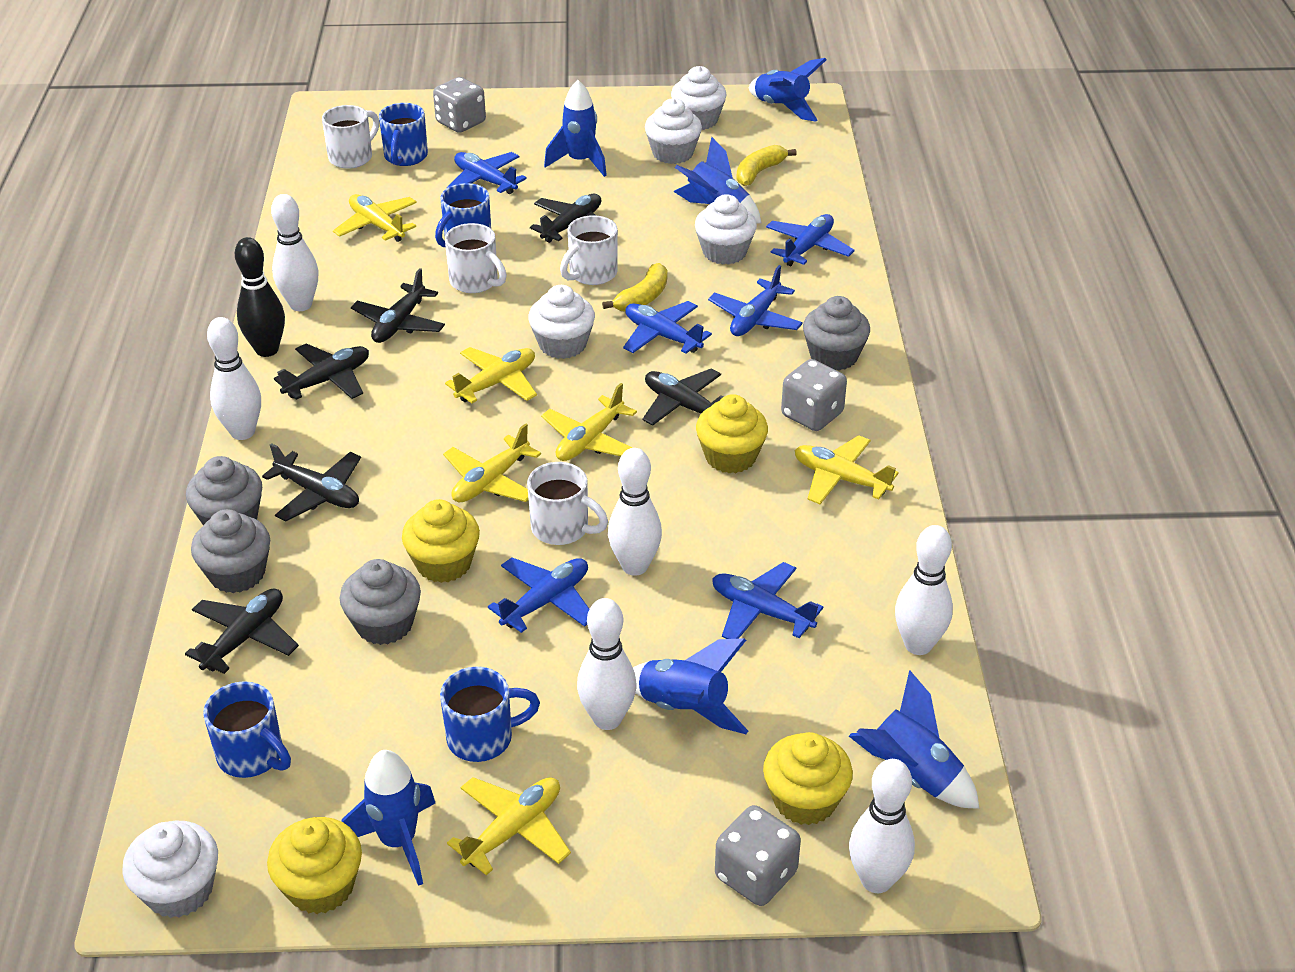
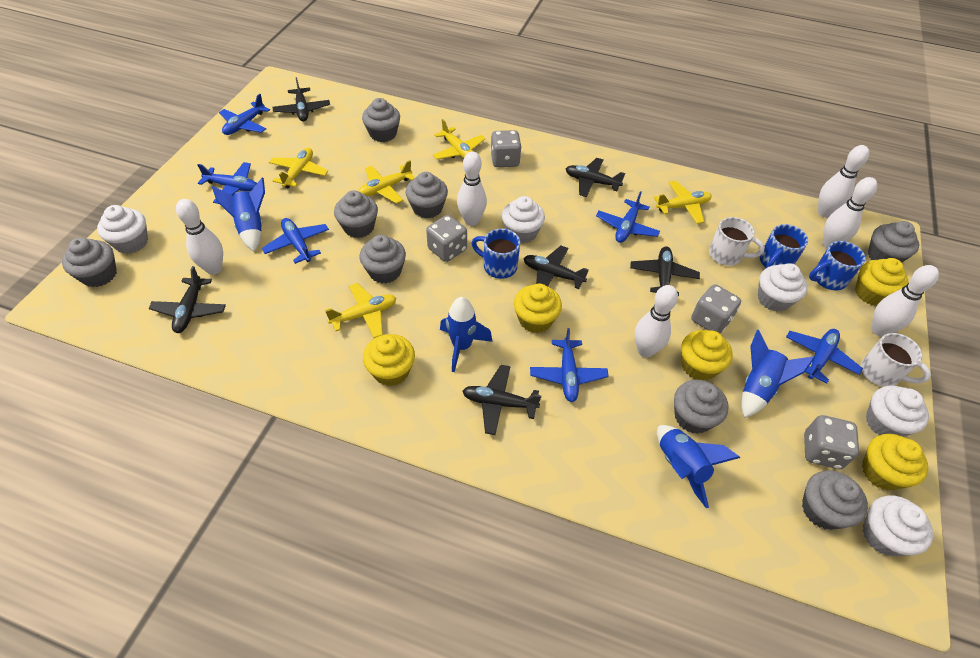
black bowling pin: 1 -> 0
blue mug: 4 -> 3
blue rocket: 6 -> 4
grey cupcake: 4 -> 8
grey dice: 3 -> 4
white mug: 4 -> 2
yellow banana: 2 -> 0
yellow cupcake: 4 -> 5
yellow plane: 6 -> 5

